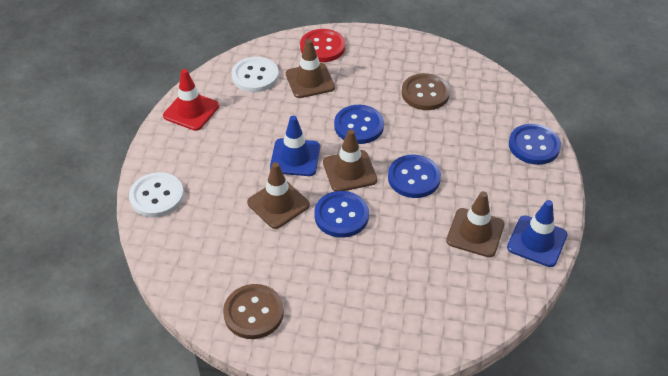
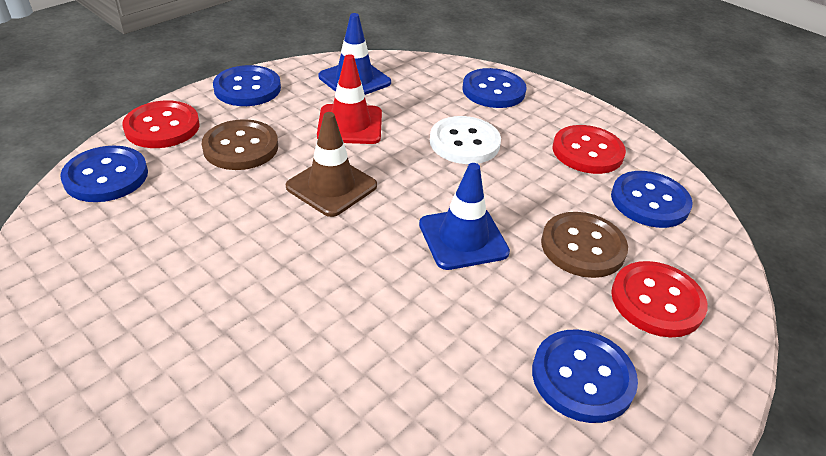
blue button: 4 -> 5
brown traffic cone: 4 -> 1
red button: 1 -> 3
white button: 2 -> 1

